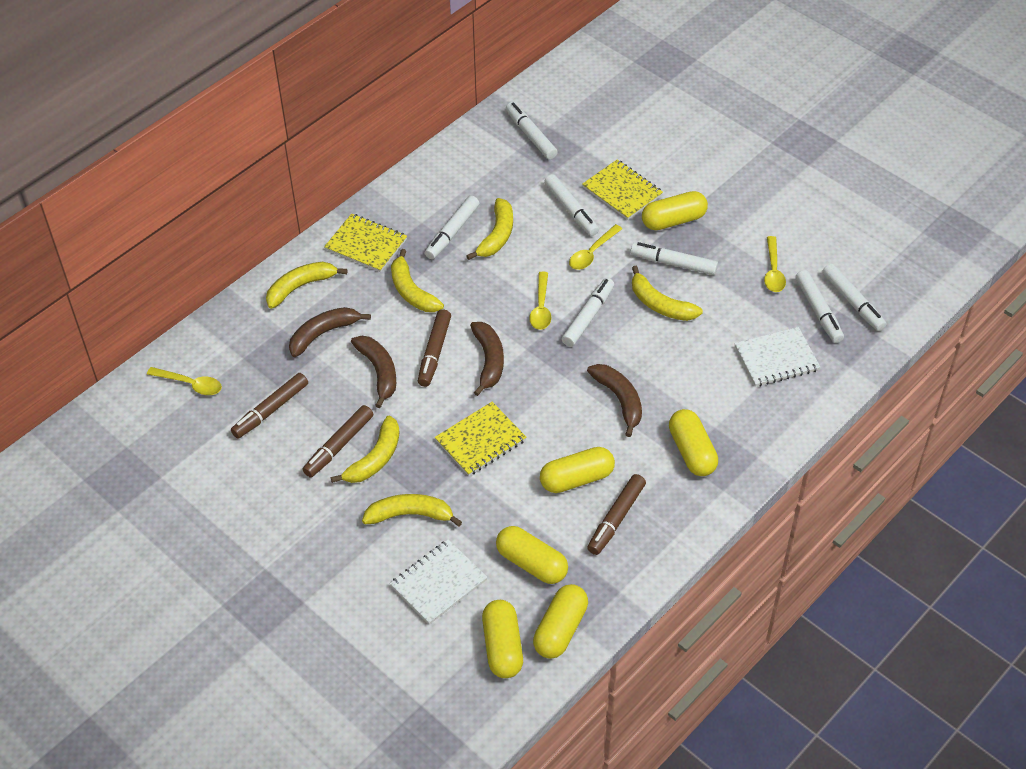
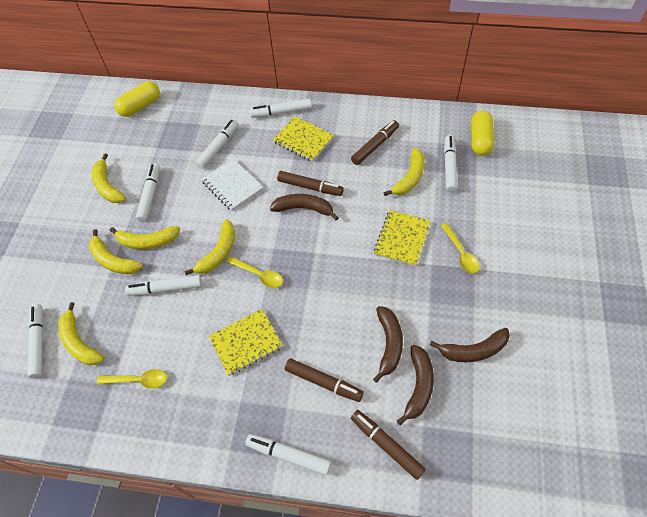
white notebook: 2 -> 1
yellow capsule: 6 -> 2
yellow spoon: 4 -> 3

